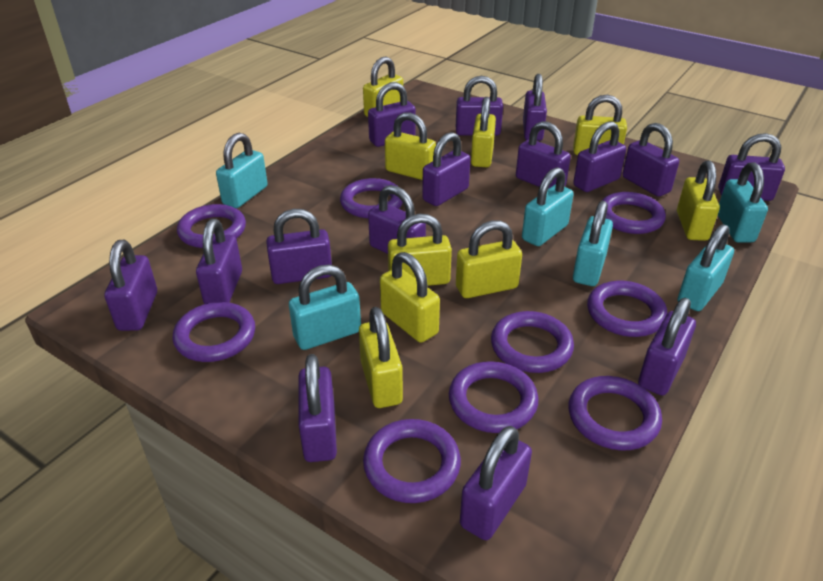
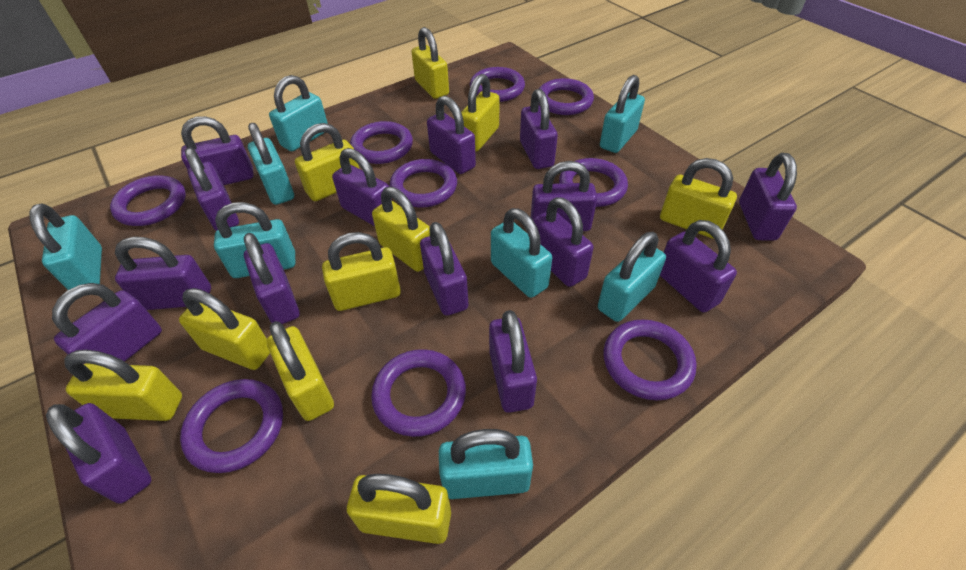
turquoise padlock: 6 -> 8
yellow padlock: 9 -> 10

